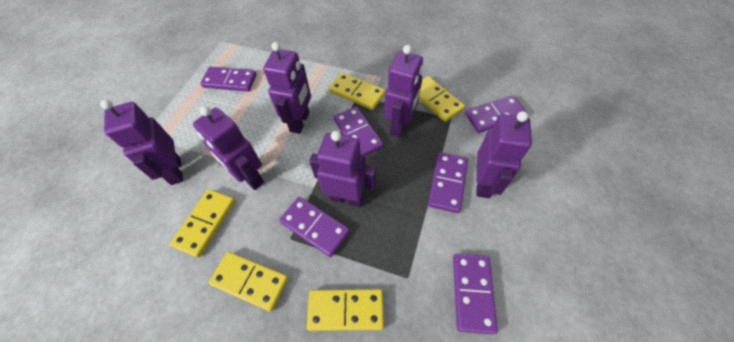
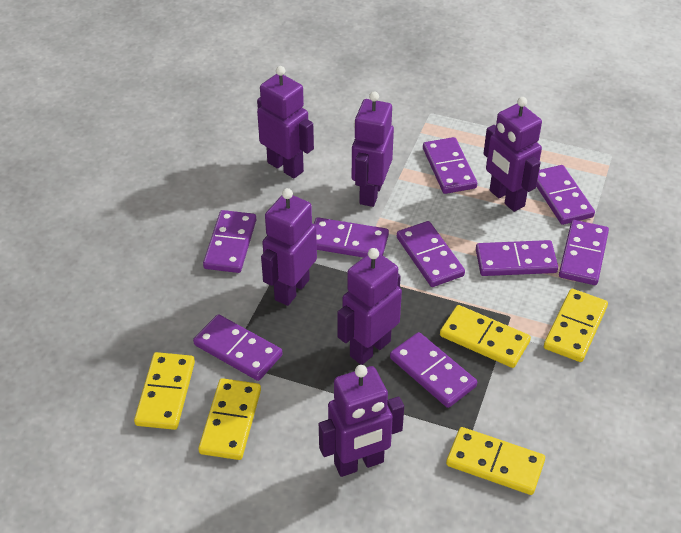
purple domino: 6 -> 9

